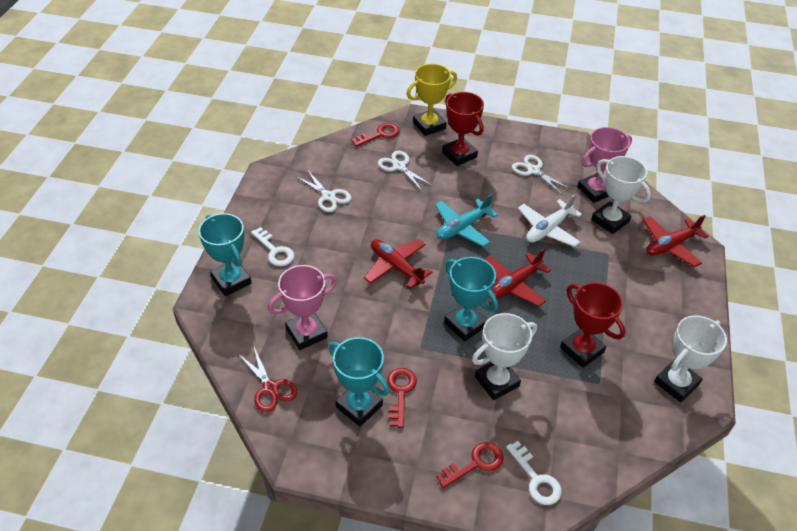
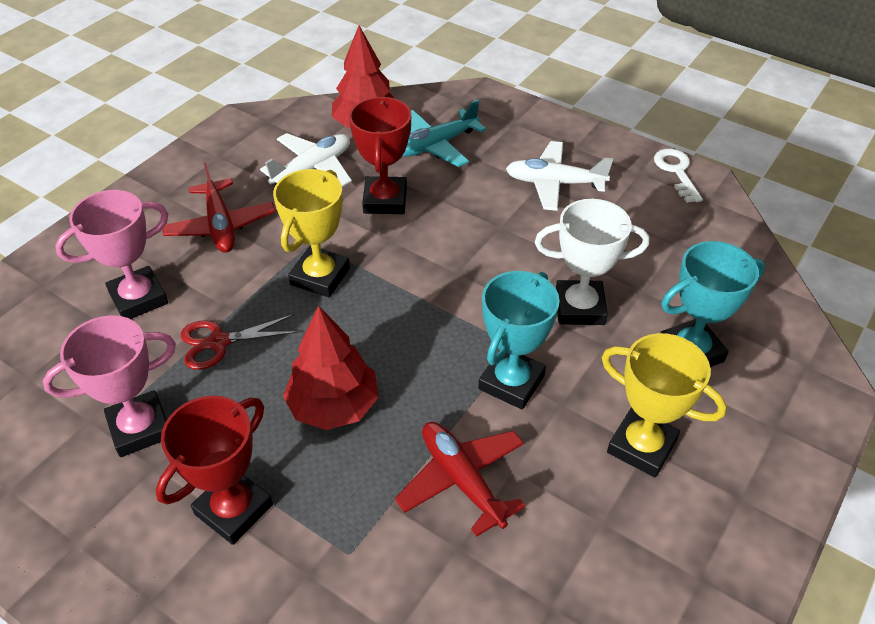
red key: 3 -> 0
red plane: 3 -> 2
red tree: 0 -> 2
turquoise trophy: 3 -> 2
white key: 2 -> 1
white plane: 1 -> 2
white scissors: 3 -> 0
white trophy: 3 -> 1
yellow trophy: 1 -> 2

